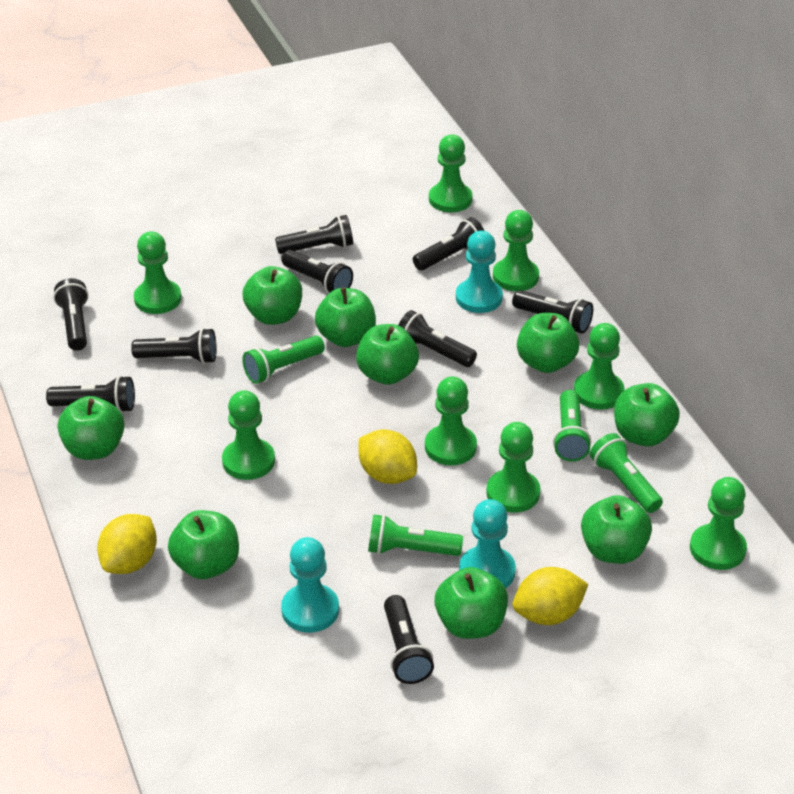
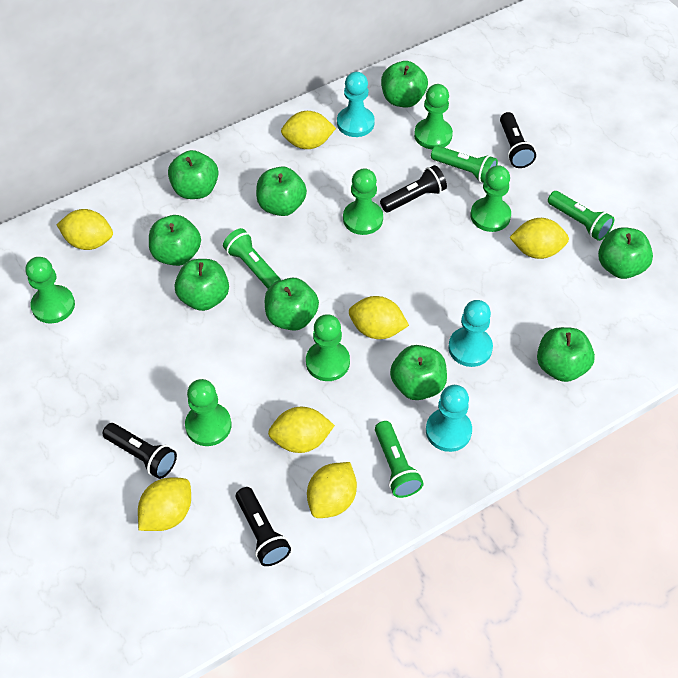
black flashlight: 9 -> 4
green pawn: 8 -> 6
yellow lemon: 3 -> 7

